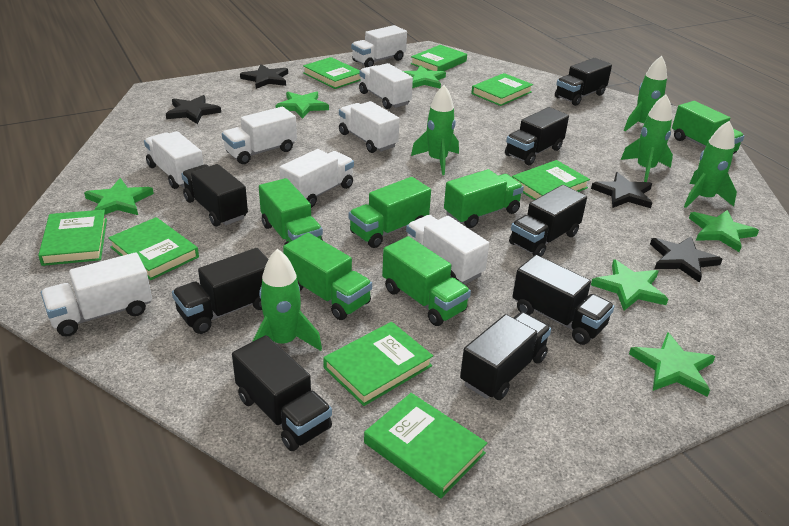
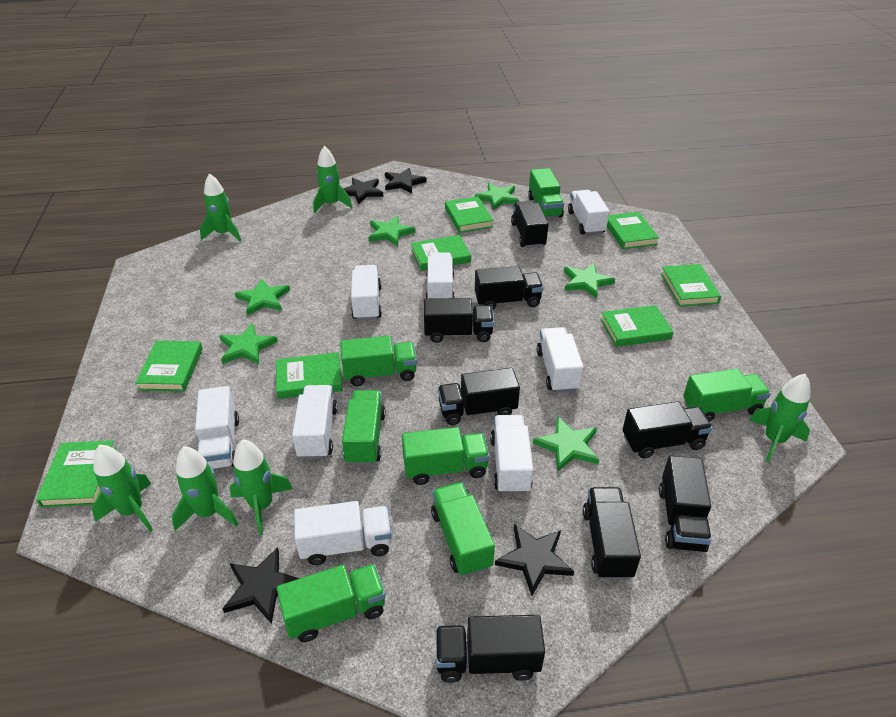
green rocket: 5 -> 6
green truck: 6 -> 7

